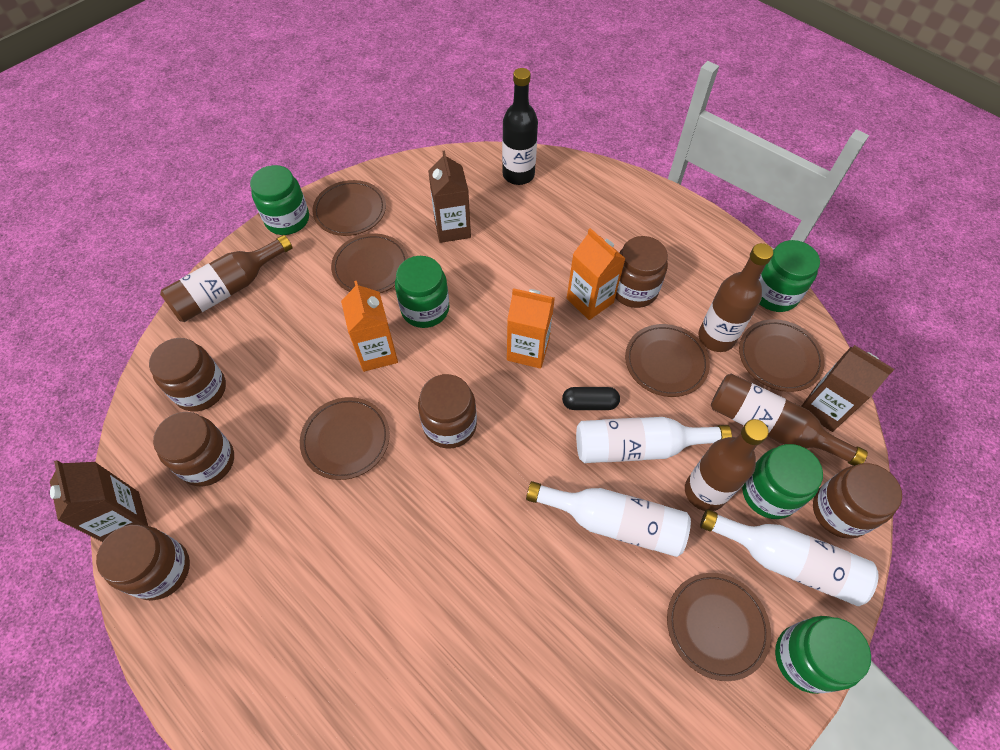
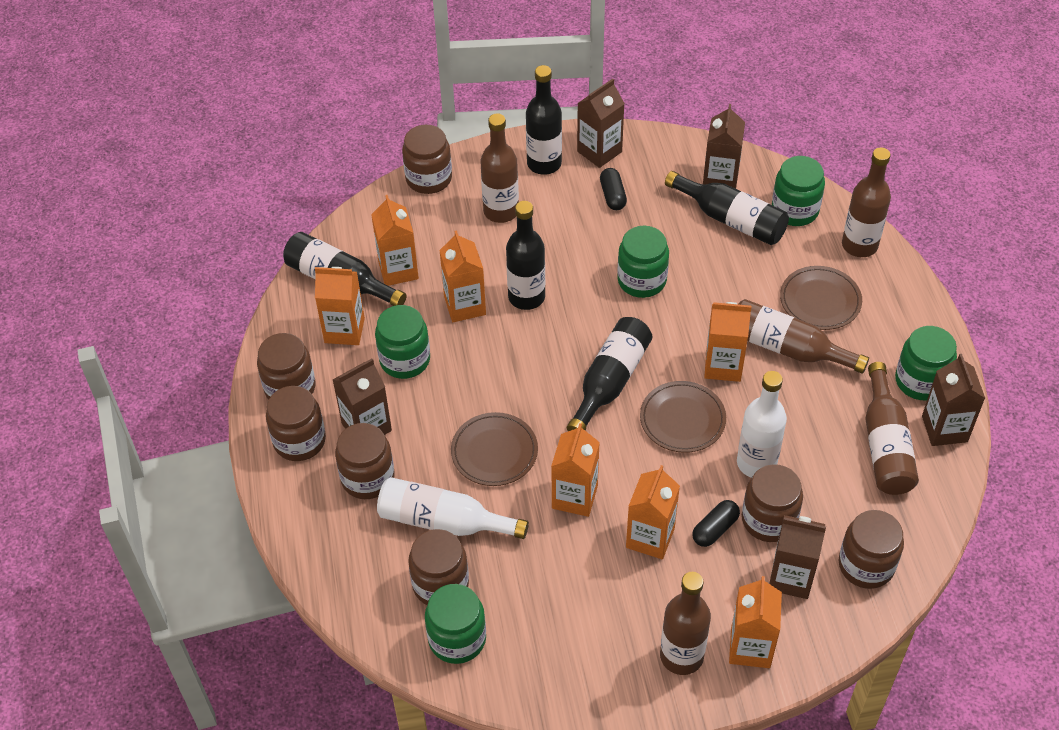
black bottle: 1 -> 5
black capsule: 1 -> 2
brown bottle: 4 -> 5
brown carton: 3 -> 5
brown jar: 6 -> 7
brown plate: 6 -> 3
orange carton: 3 -> 7
white bottle: 3 -> 2

